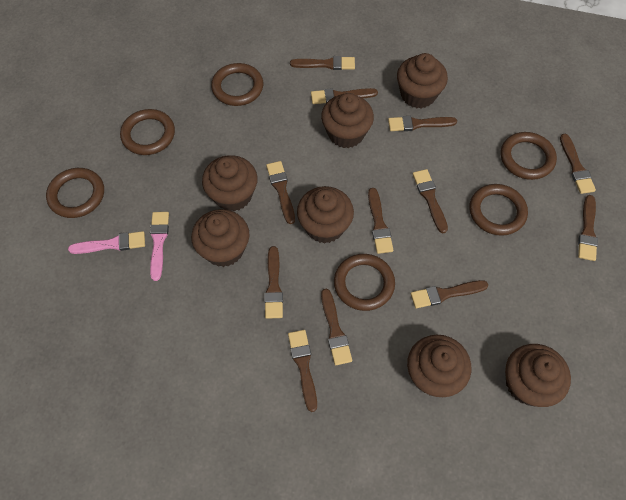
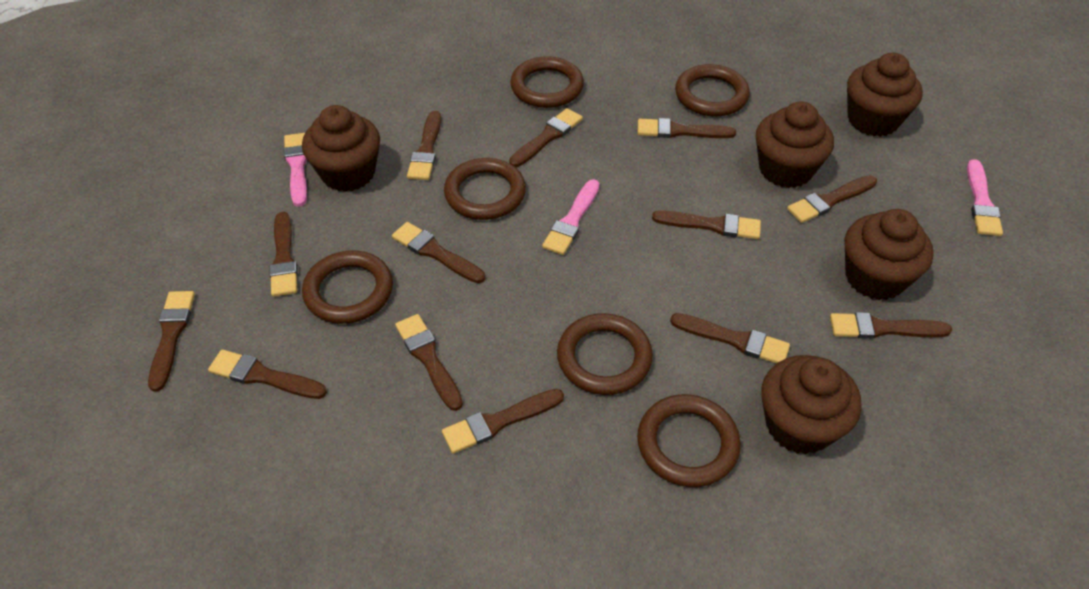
brown brush: 12 -> 13
brown cupcake: 7 -> 5
pink brush: 2 -> 3

